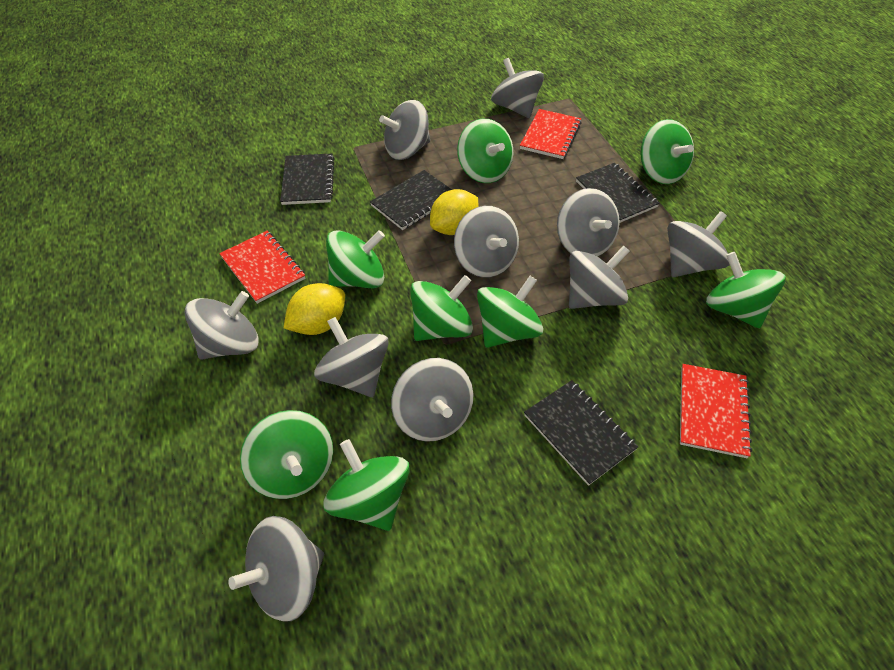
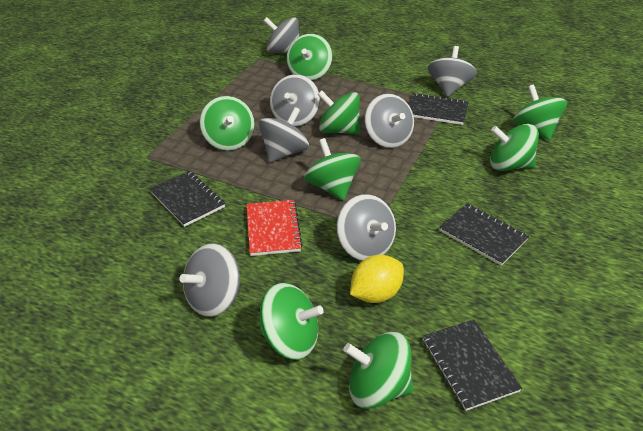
grey spinning top: 10 -> 7
red notebook: 3 -> 1
yellow lemon: 2 -> 1

